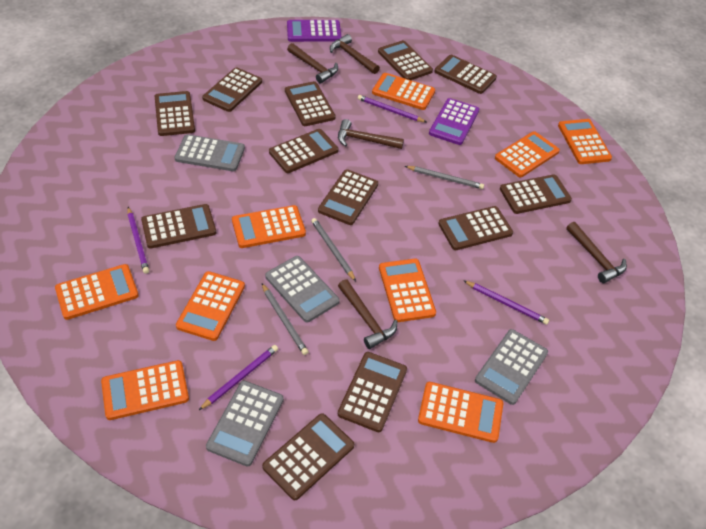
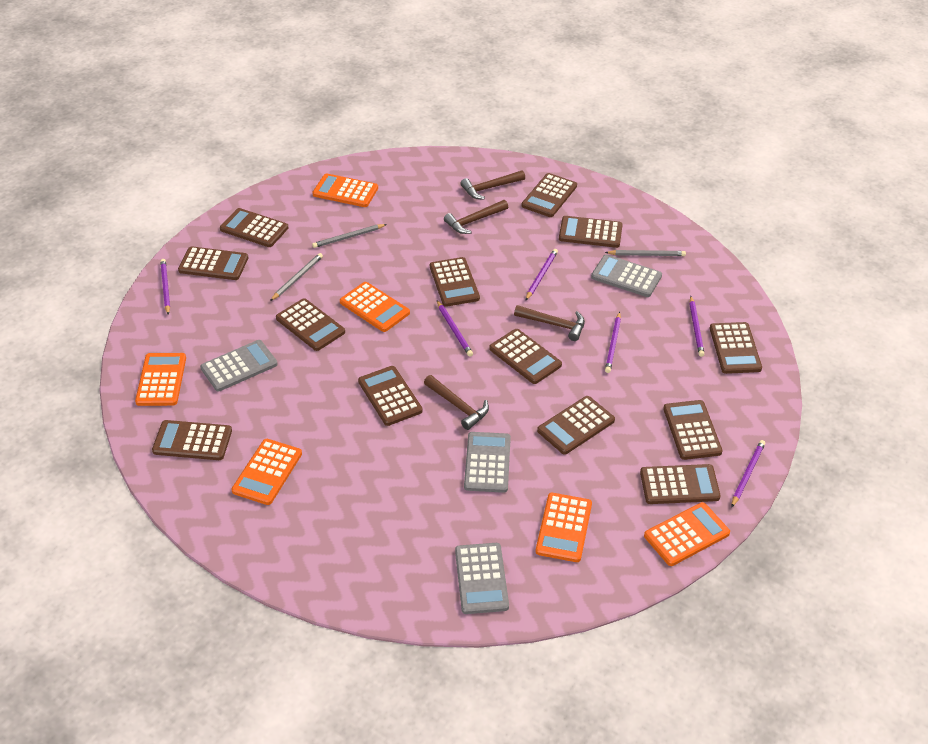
brown calculator: 12 -> 13
brown hammer: 5 -> 4
orange calculator: 9 -> 6
purple calculator: 2 -> 0
purple pencil: 4 -> 6

